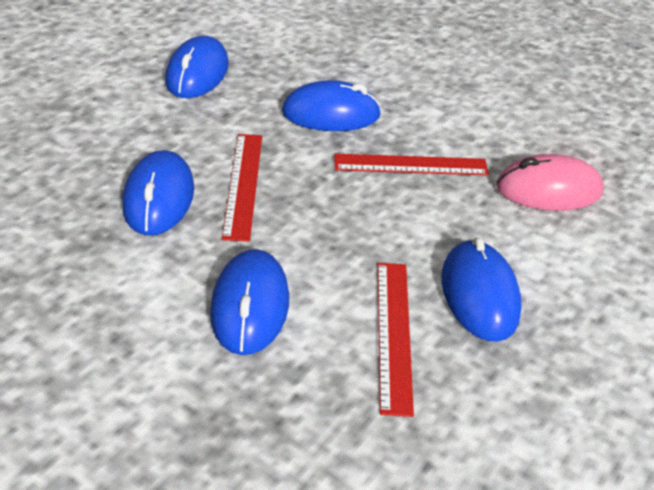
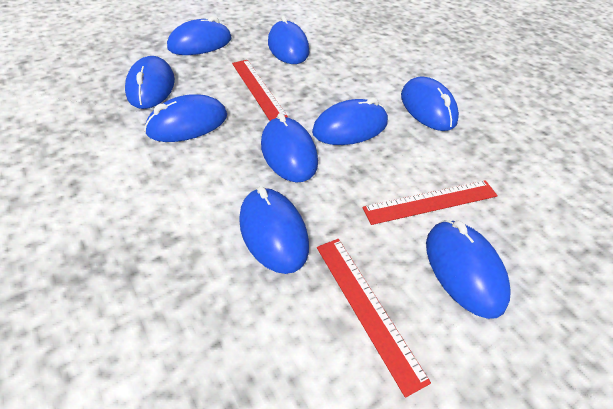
blue mouse: 5 -> 9
pink mouse: 1 -> 0

